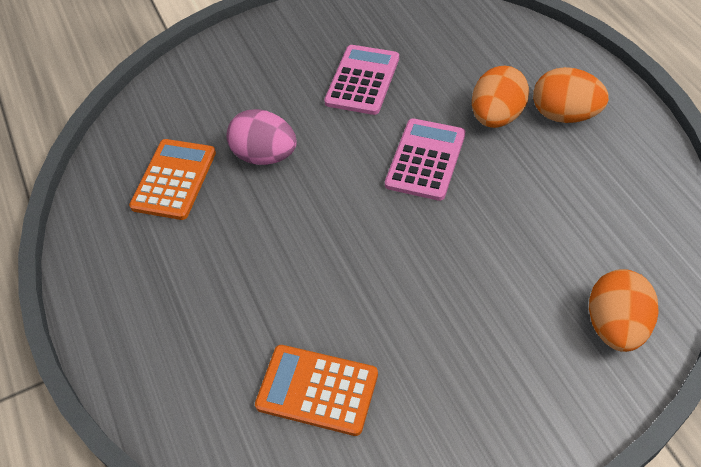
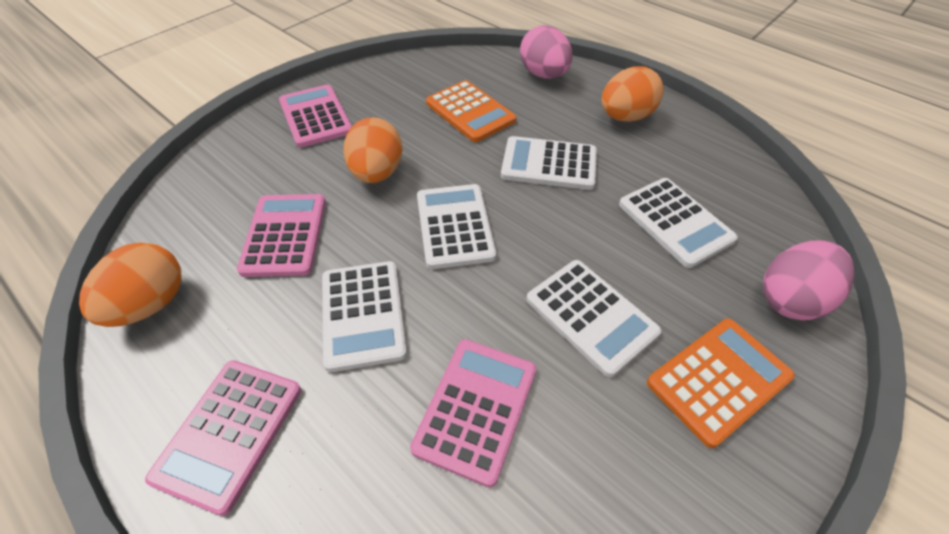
pink calculator: 2 -> 4
pink egg: 1 -> 2
white calculator: 0 -> 5

